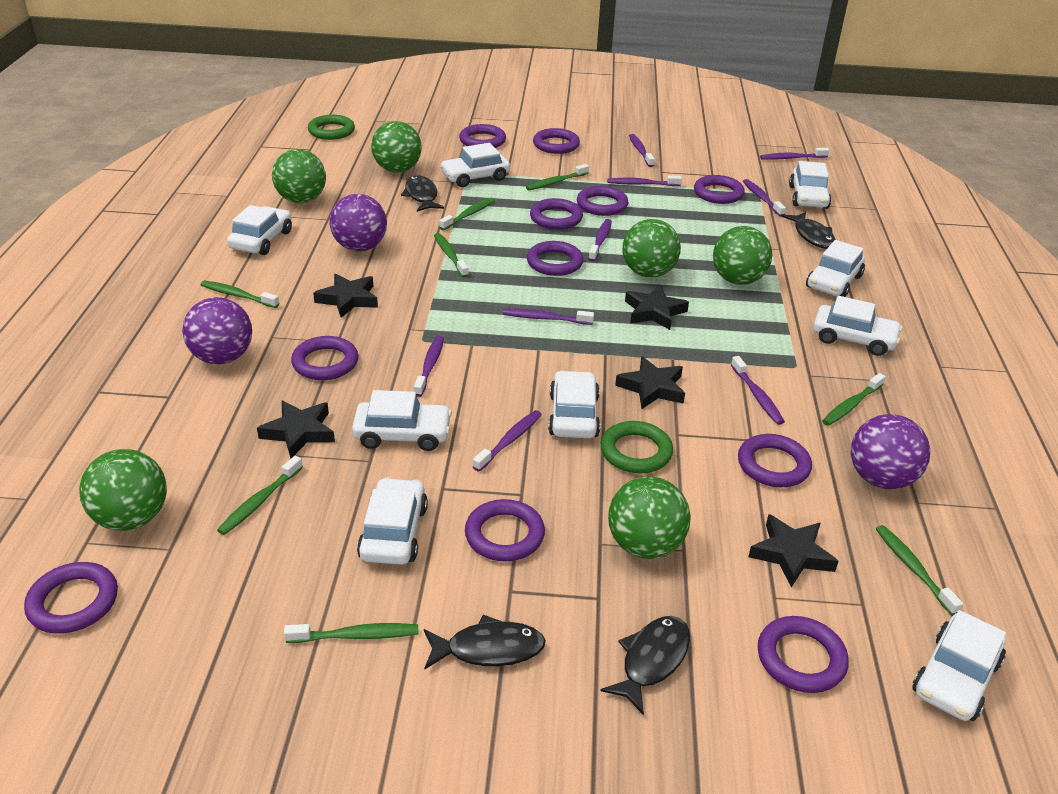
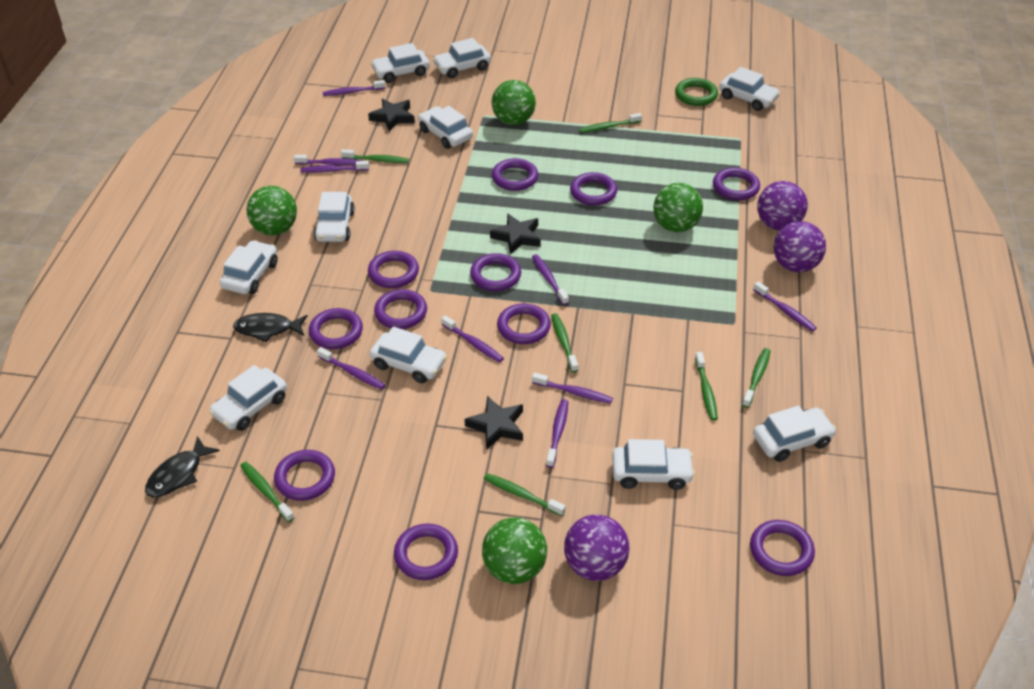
black fish: 4 -> 2
black star: 5 -> 3
green ball: 6 -> 4
green ring: 2 -> 1
green toothbrush: 8 -> 7
white car: 9 -> 10

